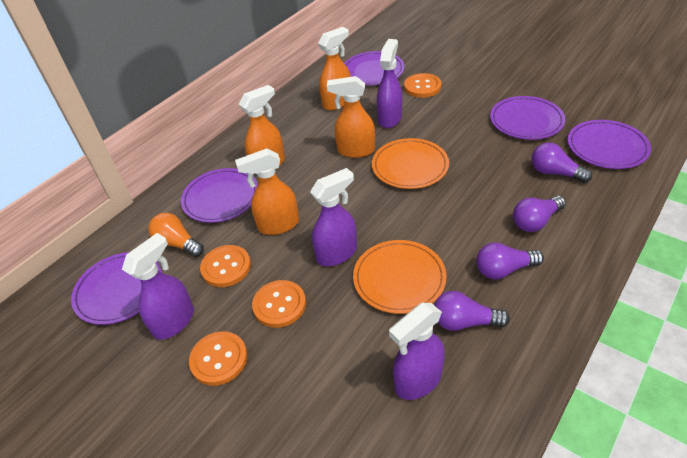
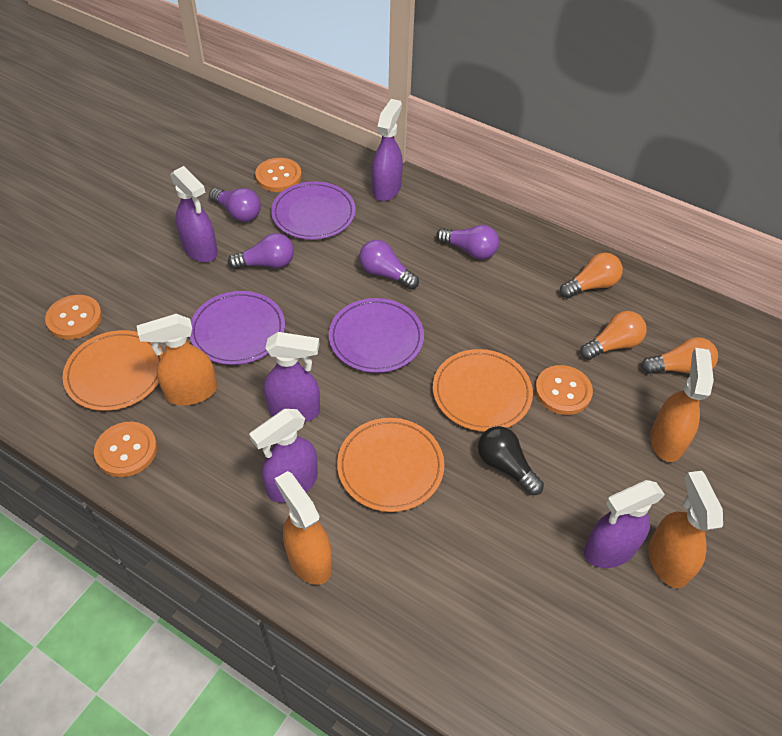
black light bulb: 0 -> 1
orange light bulb: 1 -> 3
orange plate: 2 -> 3
purple plate: 5 -> 3
purple spray bottle: 4 -> 5

